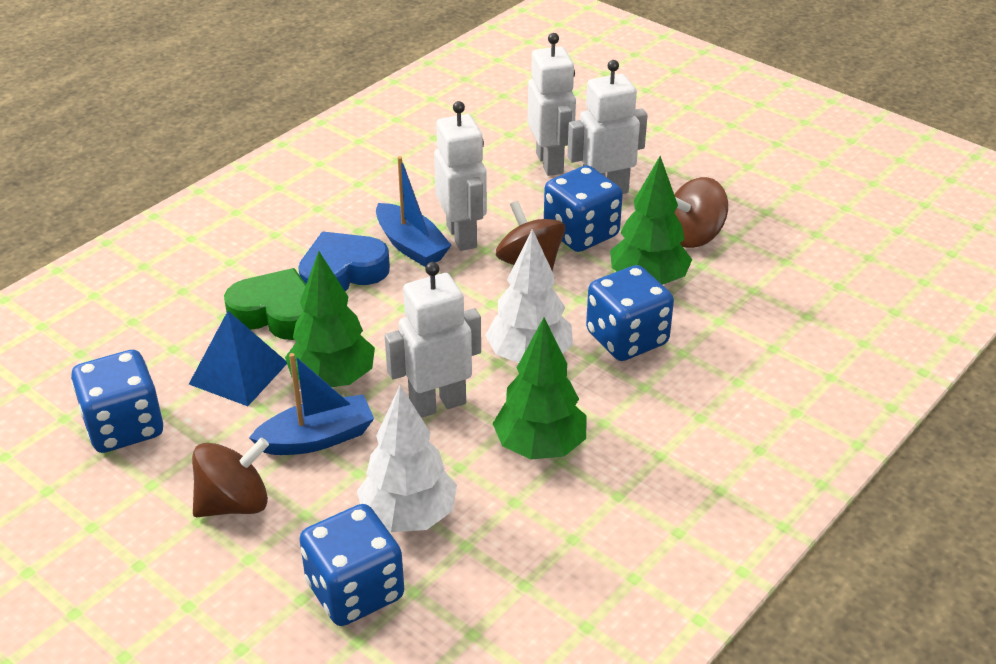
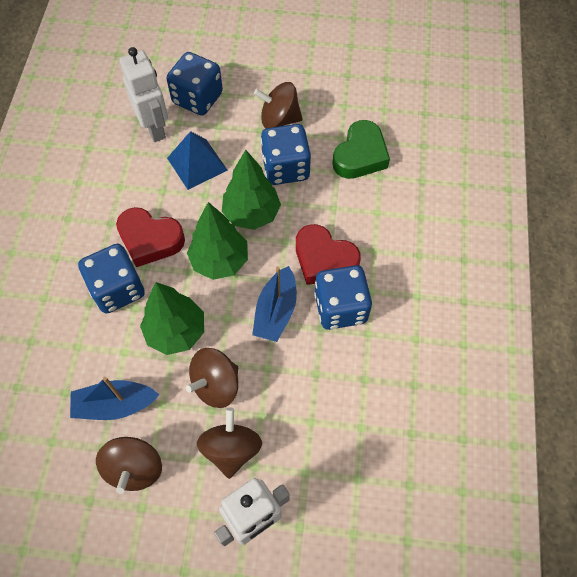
blue heart: 1 -> 0
brown spinning top: 3 -> 4
red heart: 0 -> 2
white robot: 4 -> 2
white tree: 2 -> 0

